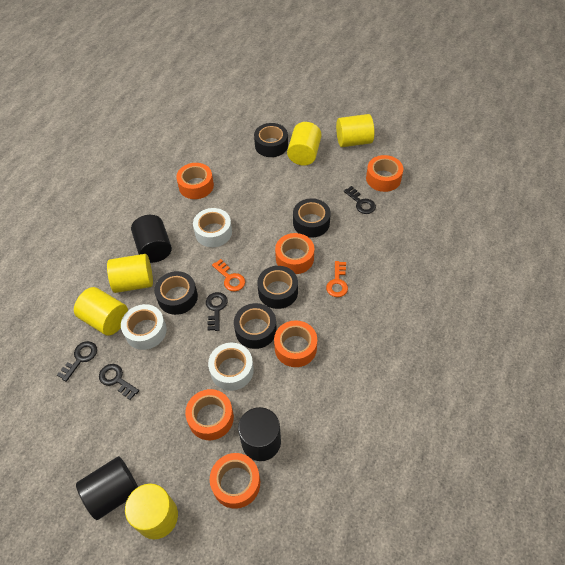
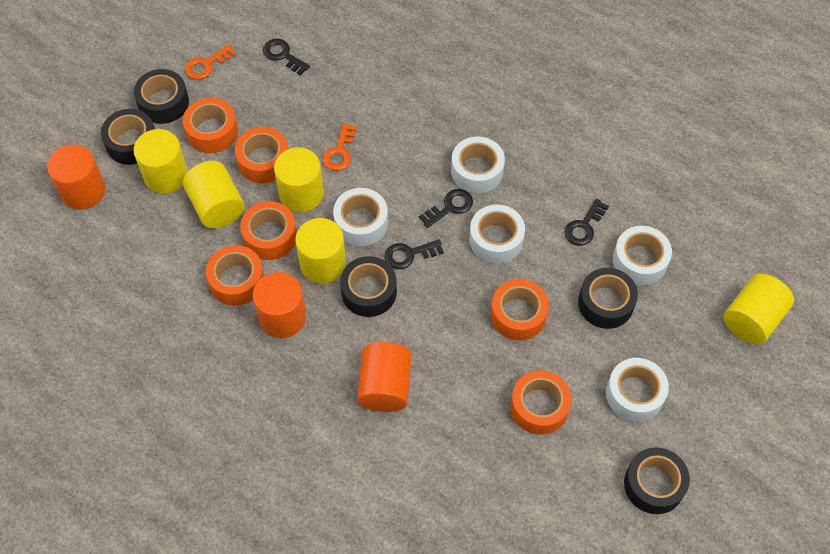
black cylinder: 3 -> 0
orange cylinder: 0 -> 3
white tape: 3 -> 5

